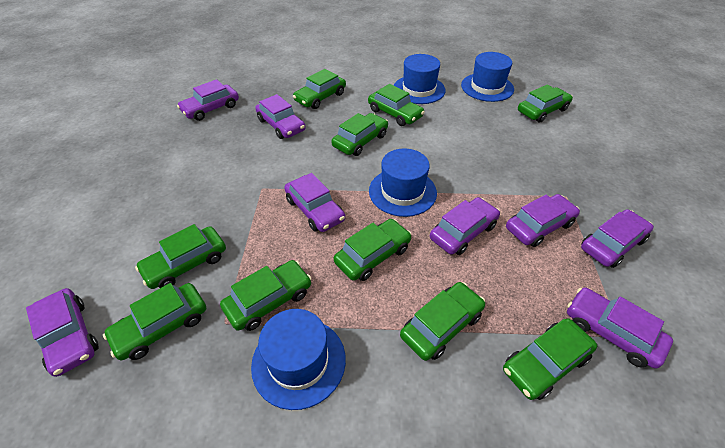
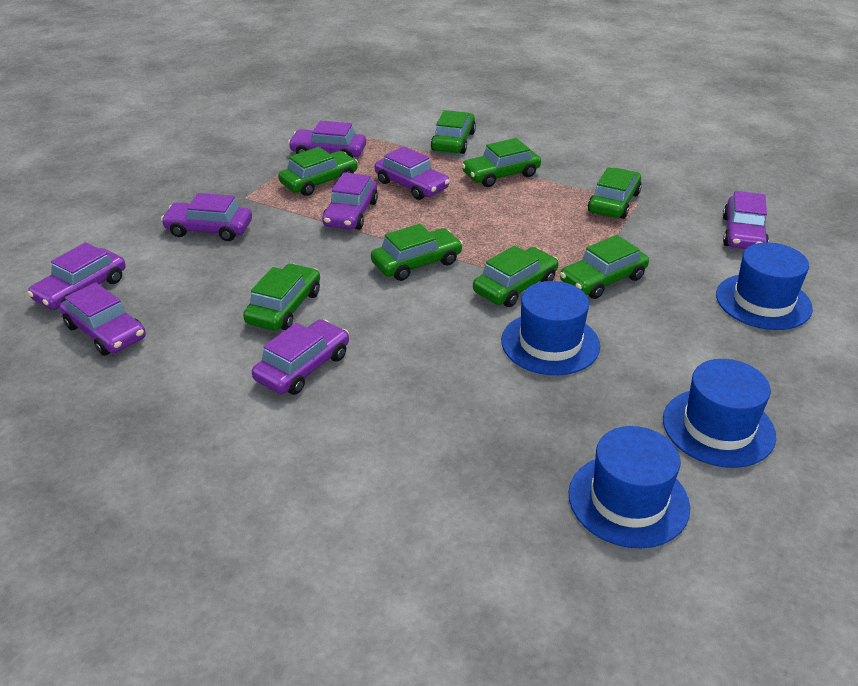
green car: 10 -> 8

